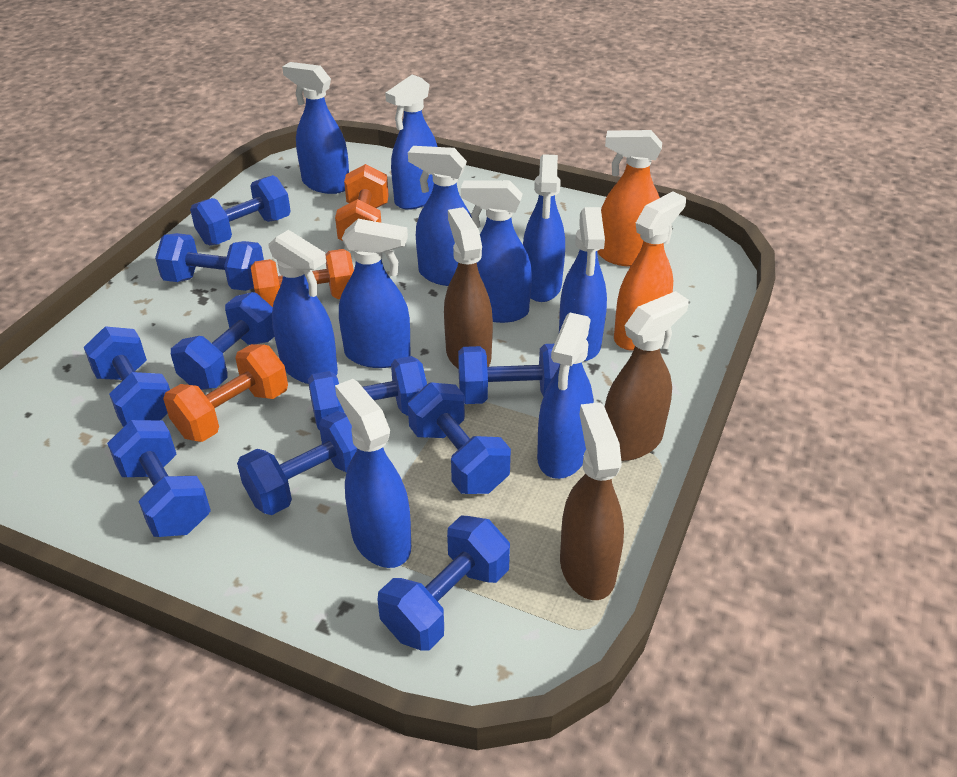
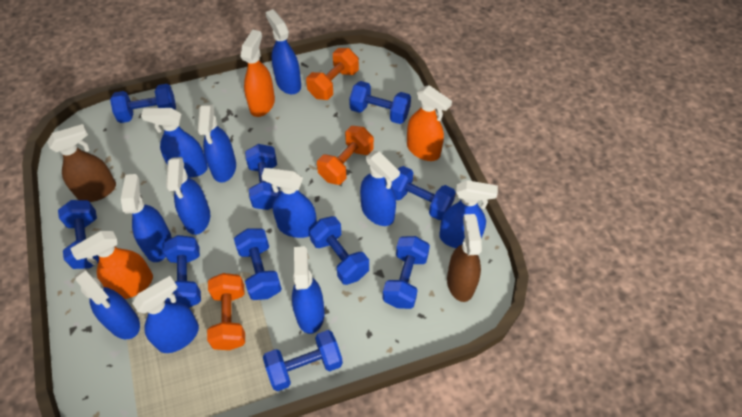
blue spray bottle: 10 -> 11
brown spray bottle: 3 -> 2
orange spray bottle: 2 -> 3

